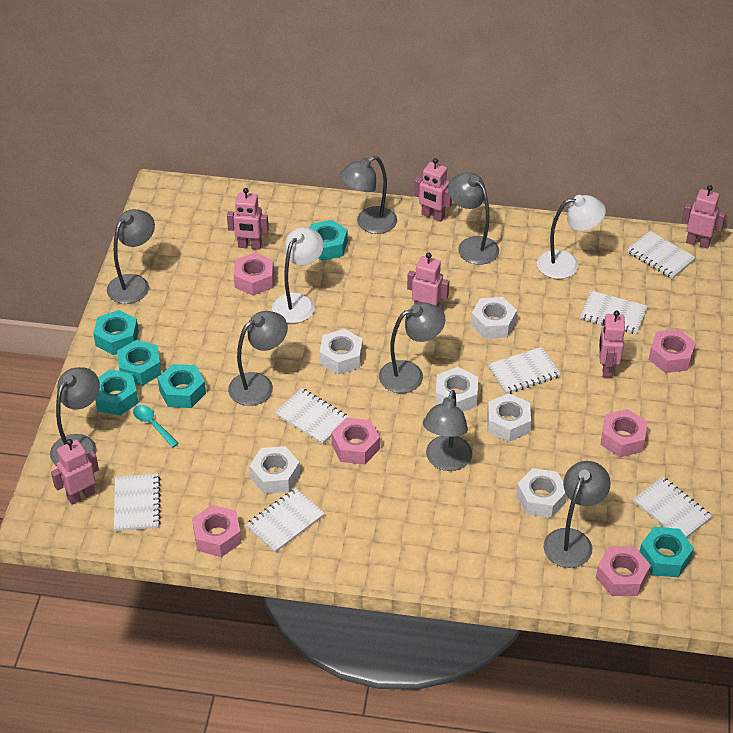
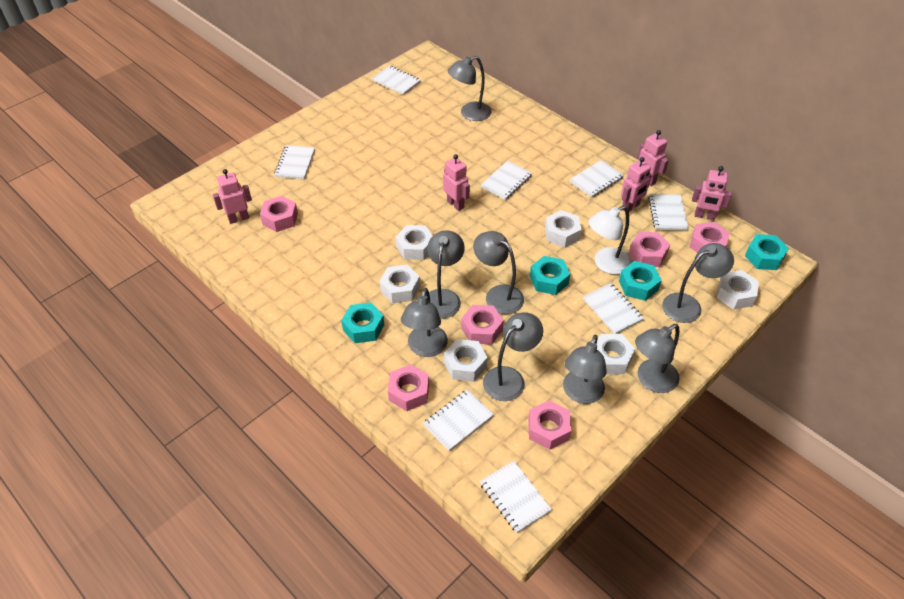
pink robot: 6 -> 5
turquoise nut: 6 -> 4
turquoise spoon: 1 -> 0
white lamp: 2 -> 1
white notebook: 7 -> 8

